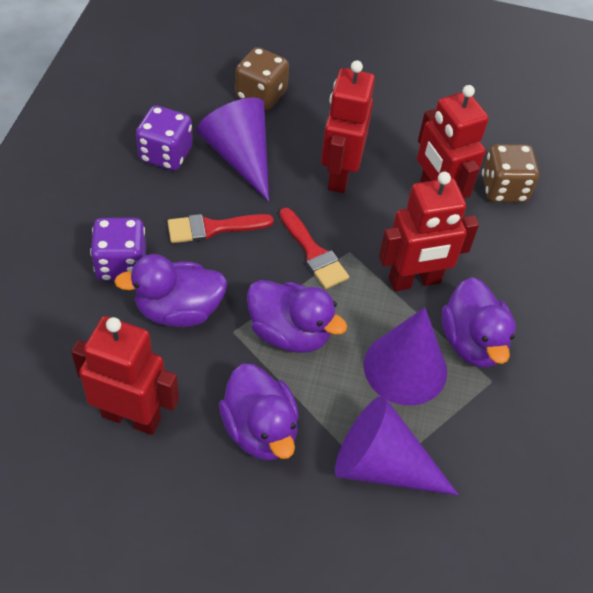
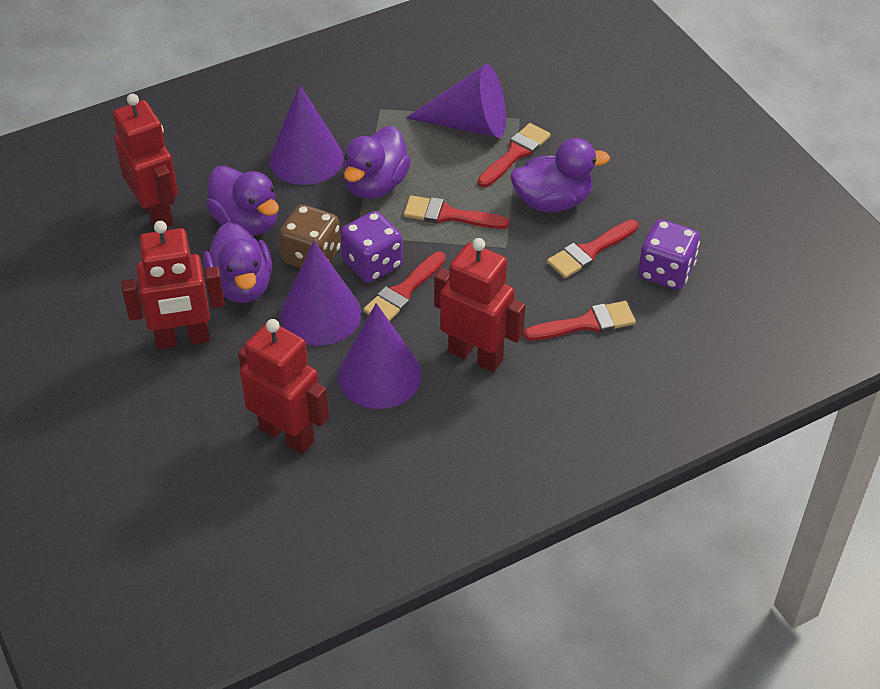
brown dice: 2 -> 1
purple cone: 3 -> 4
red brush: 2 -> 5

